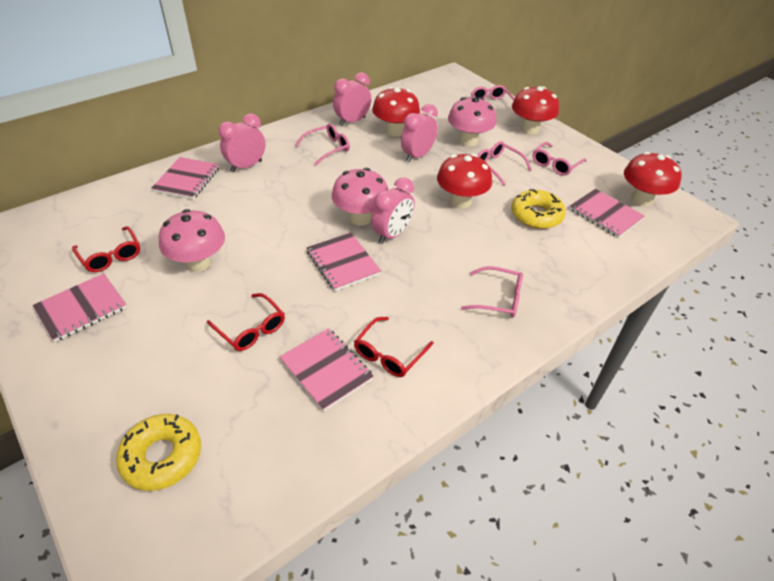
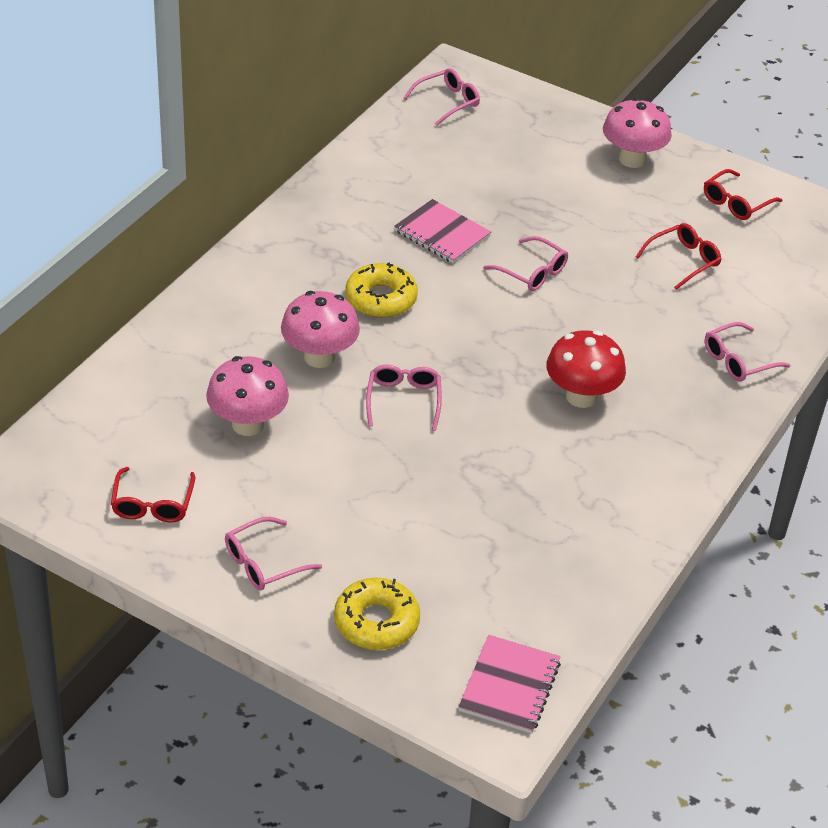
pink clock: 4 -> 0
pink notebook: 5 -> 2
red mushroom: 4 -> 1

